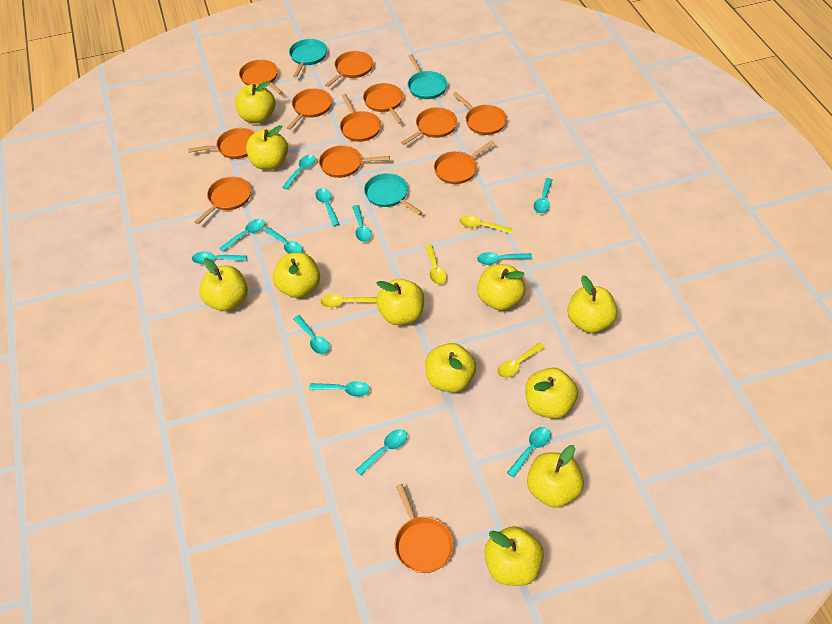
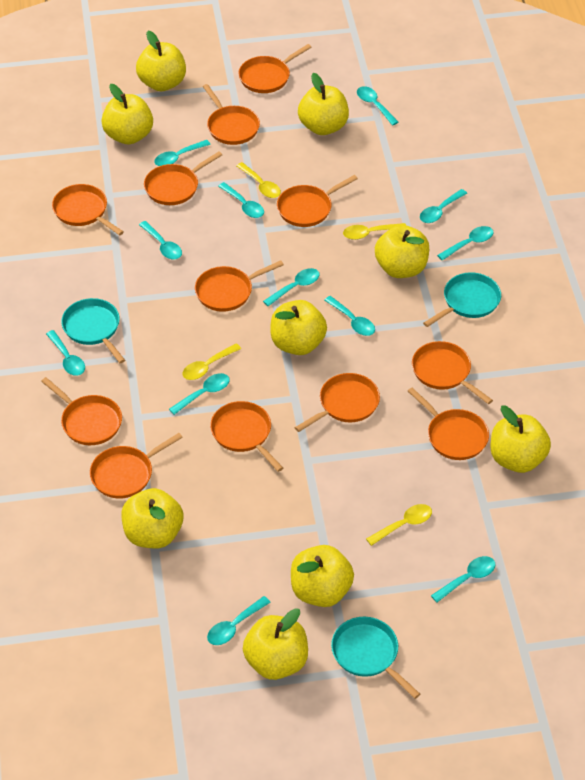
yellow apple: 11 -> 9

